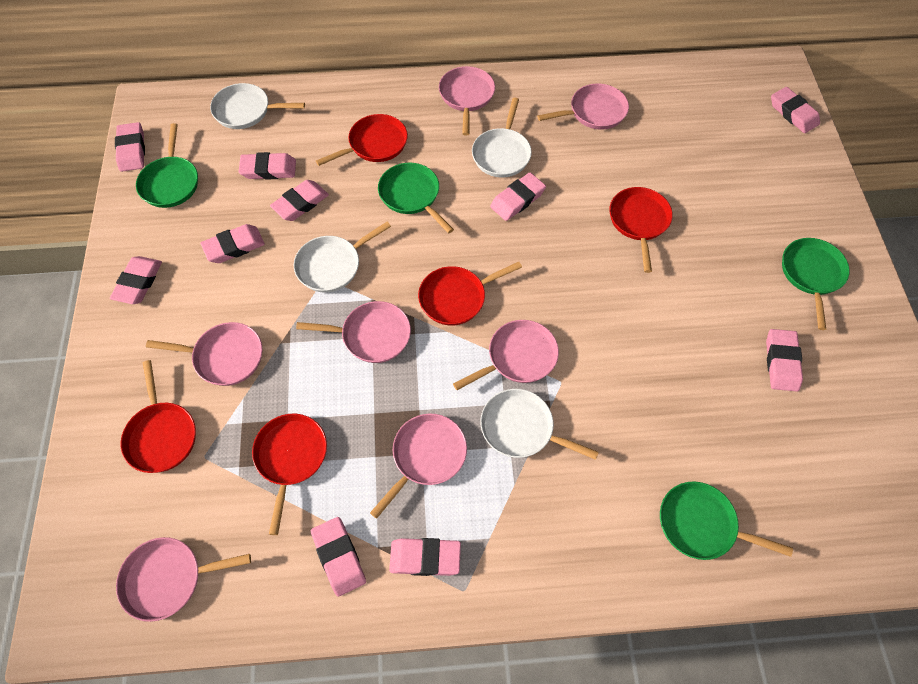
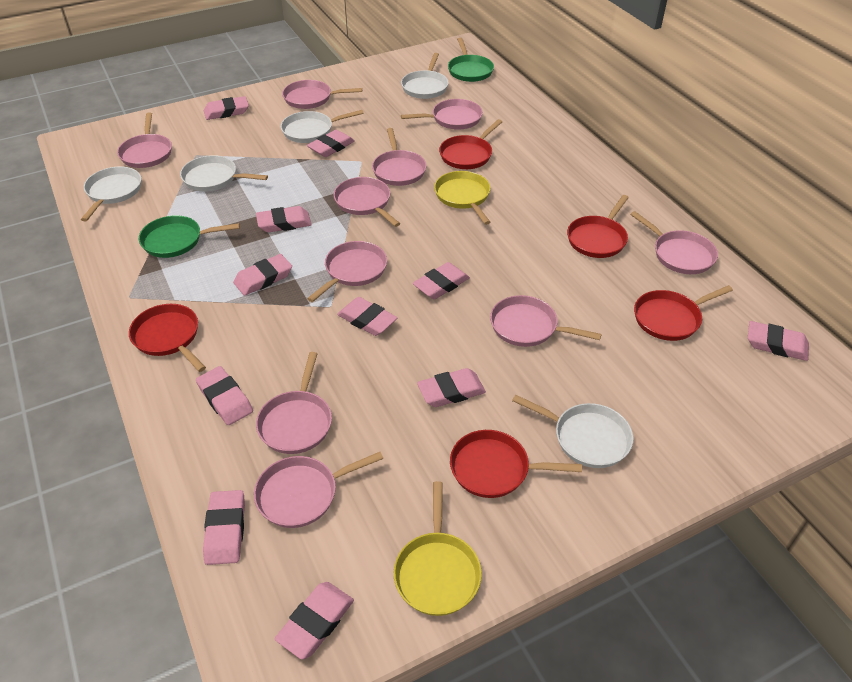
green pan: 4 -> 2
pink eraser: 10 -> 11
pink pan: 7 -> 10
white pan: 4 -> 5
yellow pan: 0 -> 2

